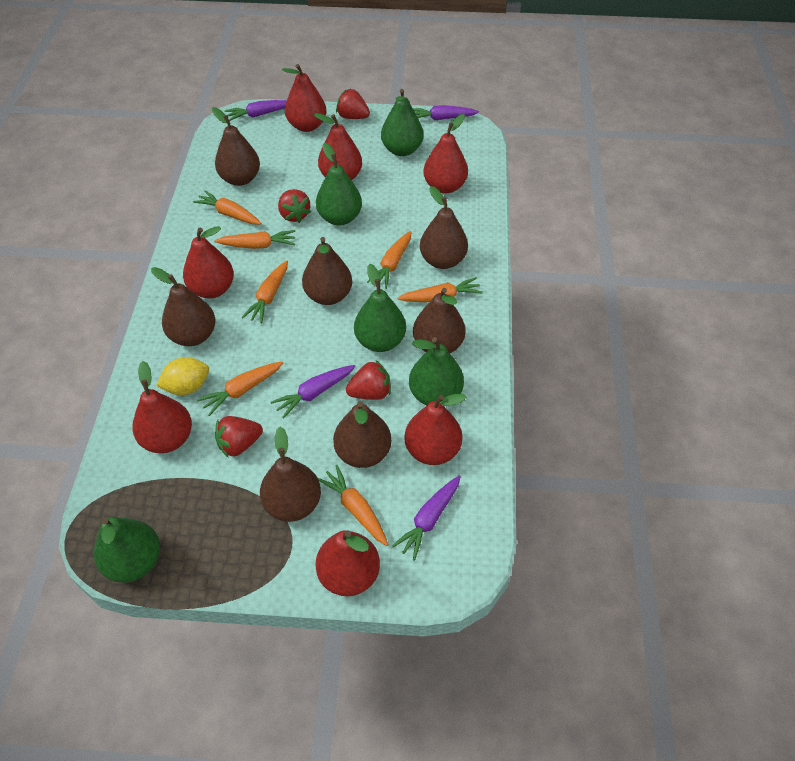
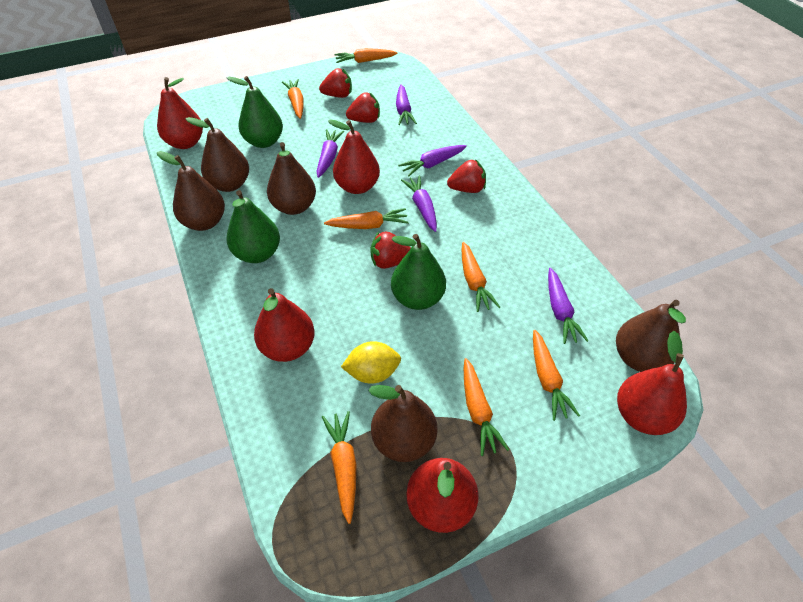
brown pear: 7 -> 5
green pear: 5 -> 3
purple carrot: 4 -> 5
red pear: 7 -> 5

